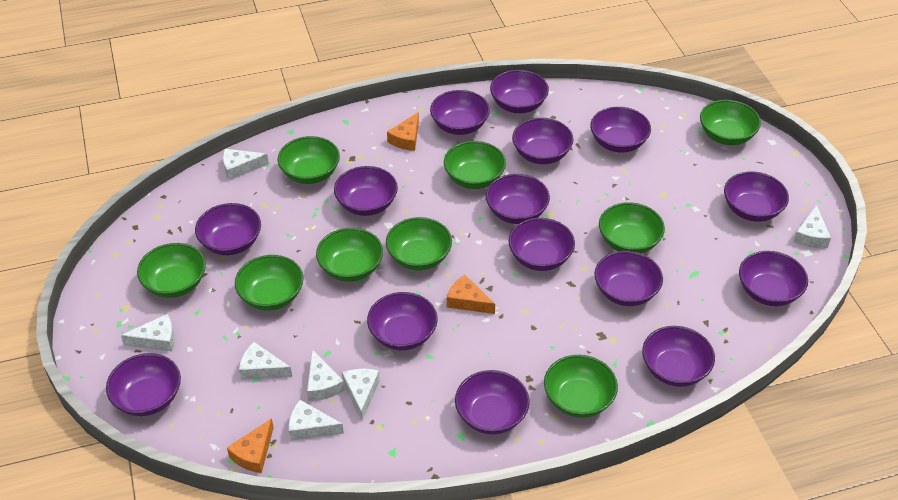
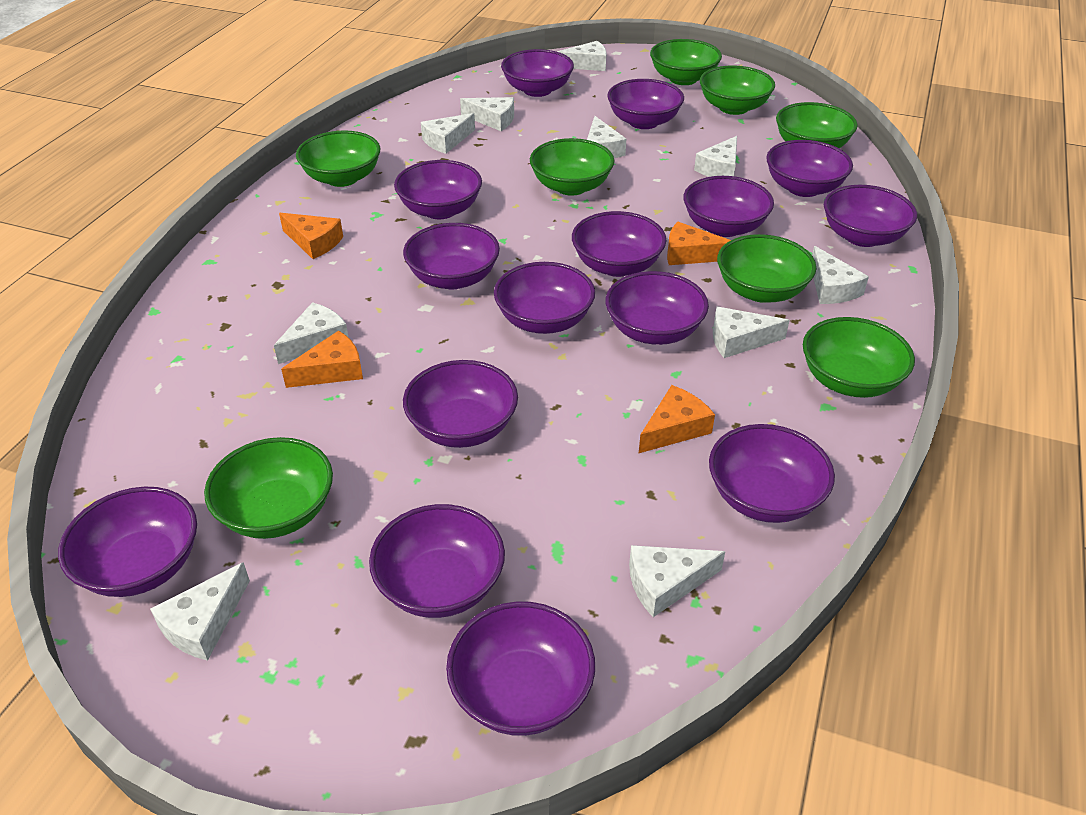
green bowl: 9 -> 8
orange cheese: 3 -> 4
white cheese: 7 -> 10

